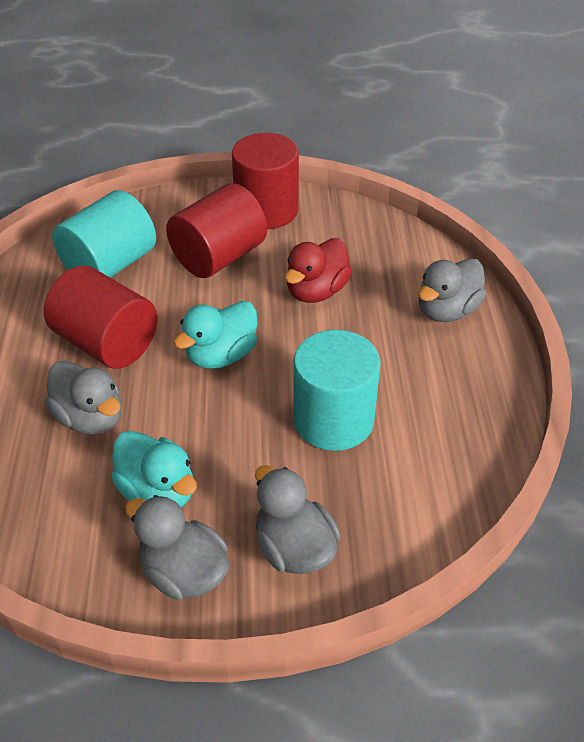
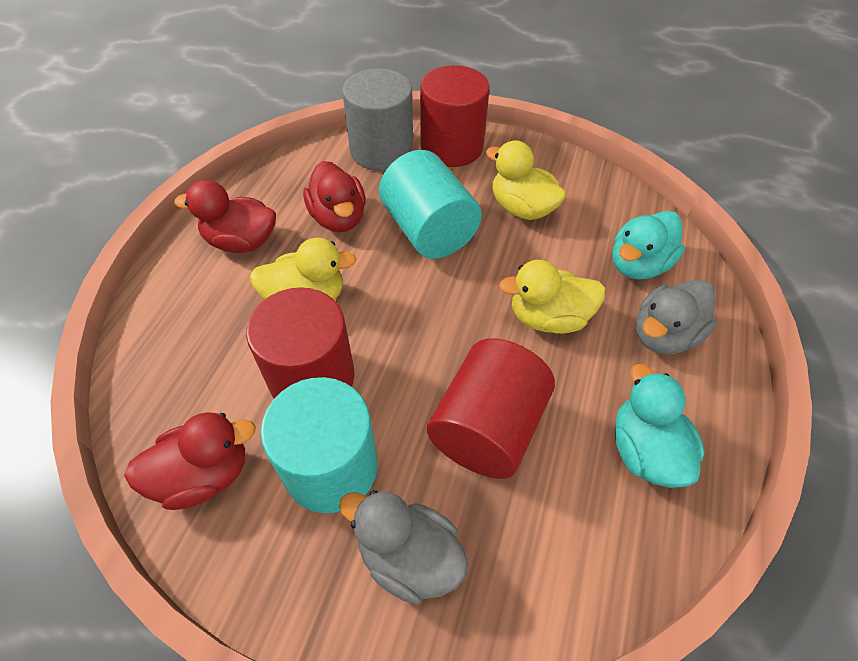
grey cylinder: 0 -> 1
grey duck: 4 -> 2
red duck: 1 -> 3
yellow duck: 0 -> 3

